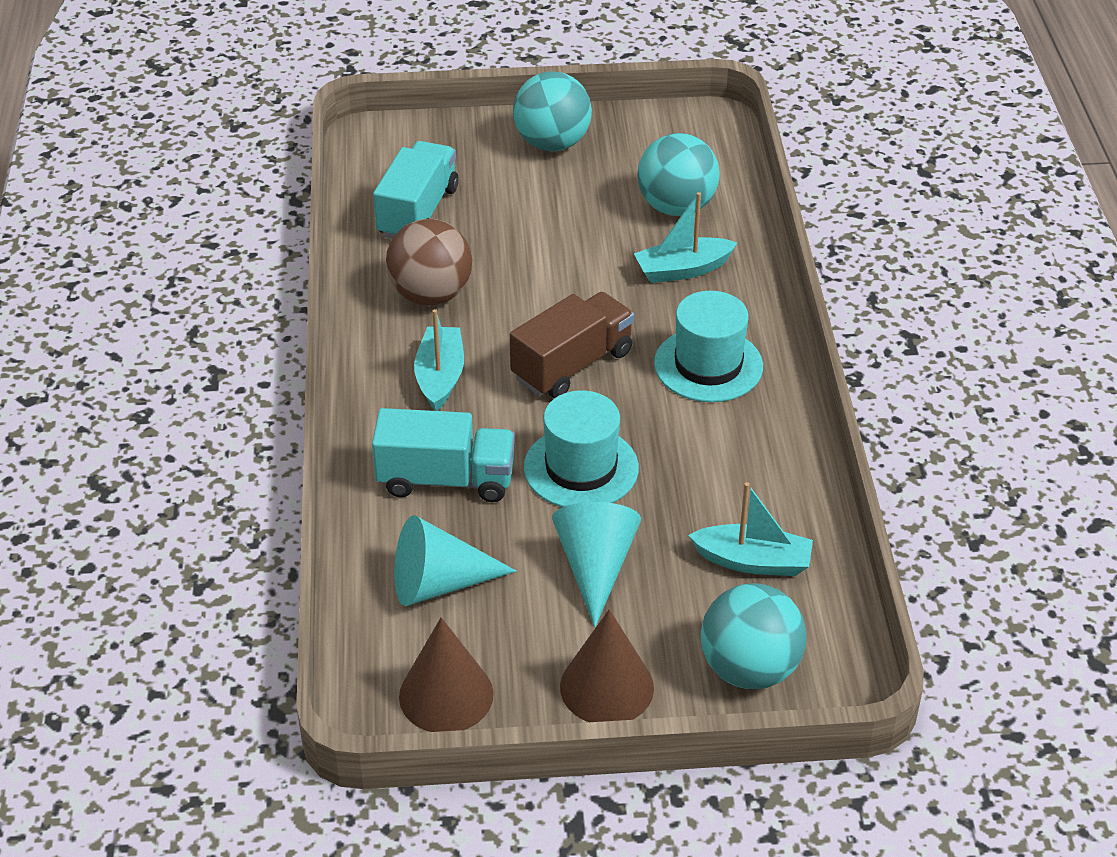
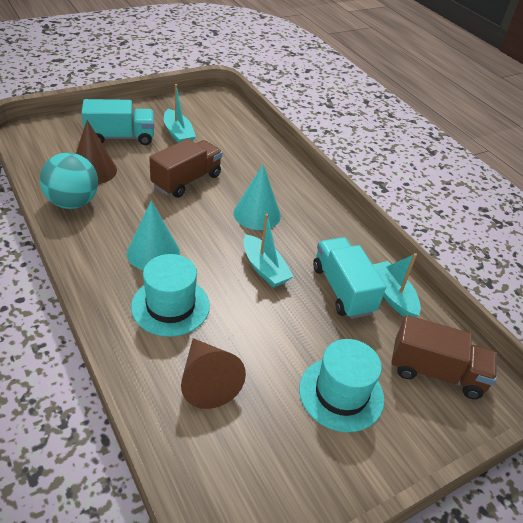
brown ball: 1 -> 0
brown truck: 1 -> 2
turquoise ball: 3 -> 1

